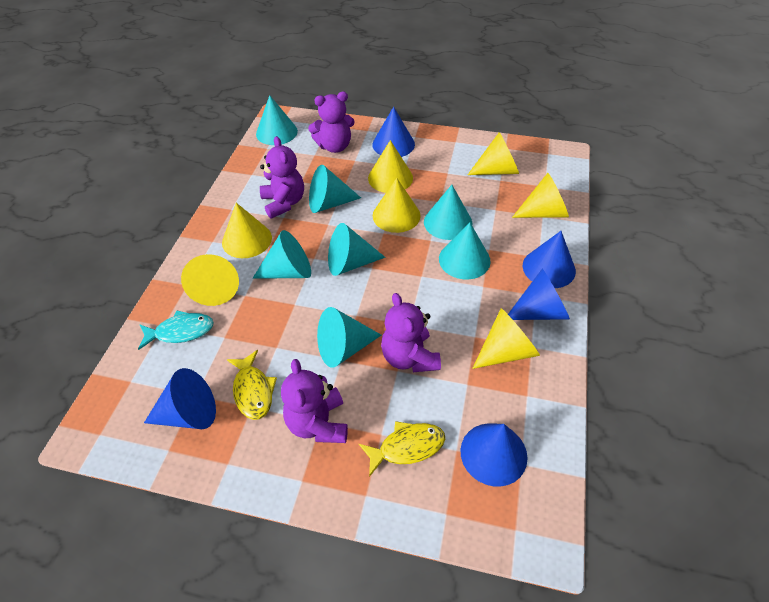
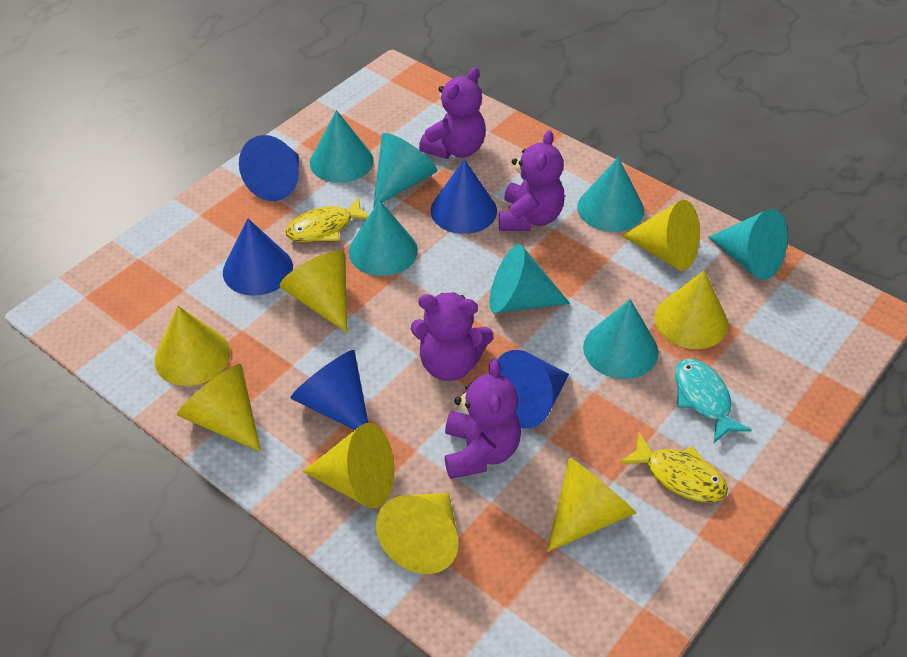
yellow cone: 7 -> 8

